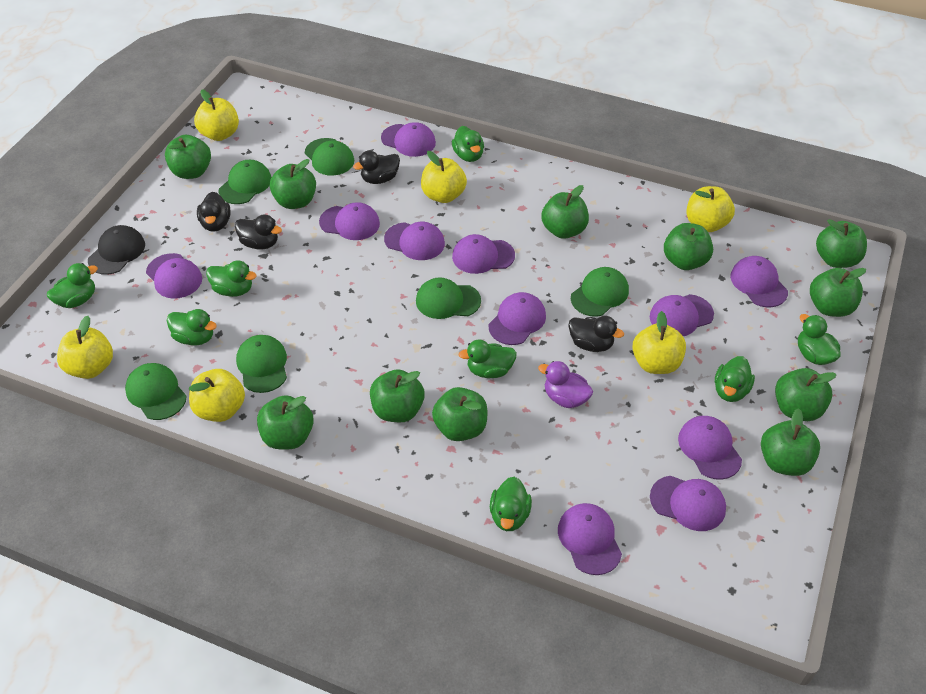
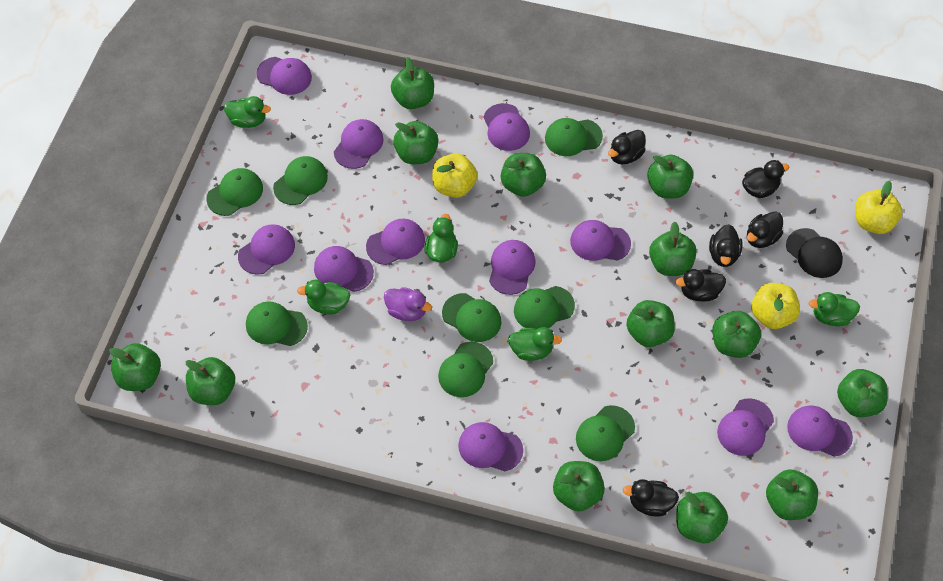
black duck: 4 -> 6
green apple: 11 -> 13
green cap: 6 -> 8
green duck: 8 -> 5
yellow apple: 6 -> 3

